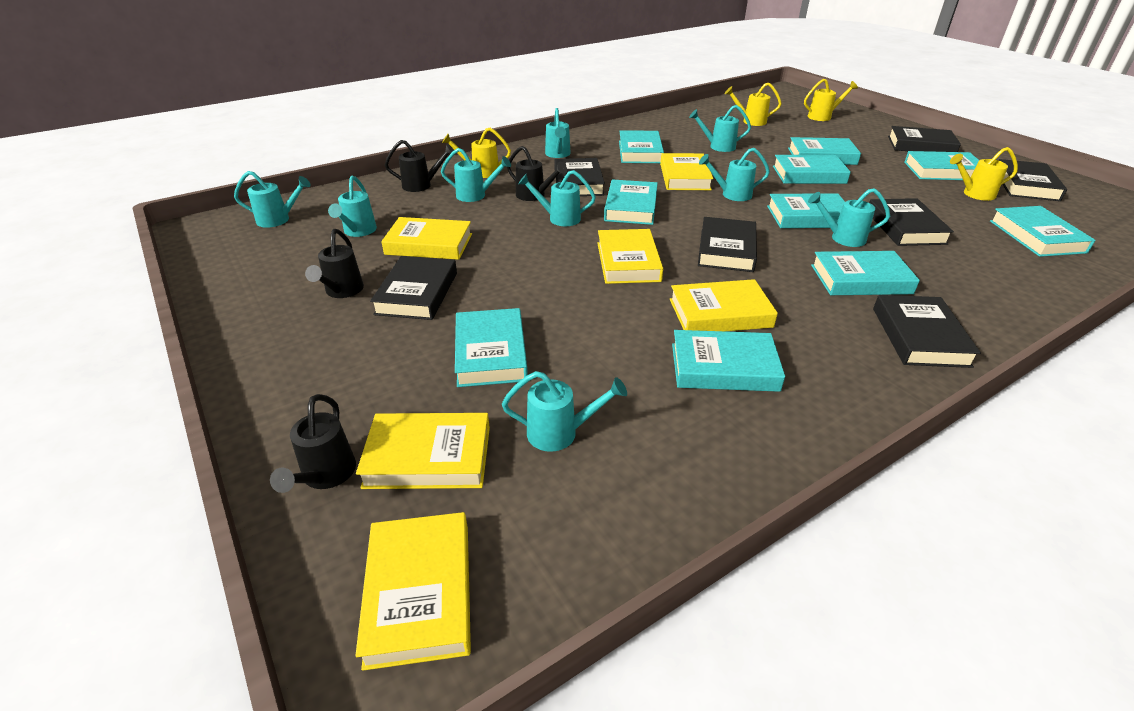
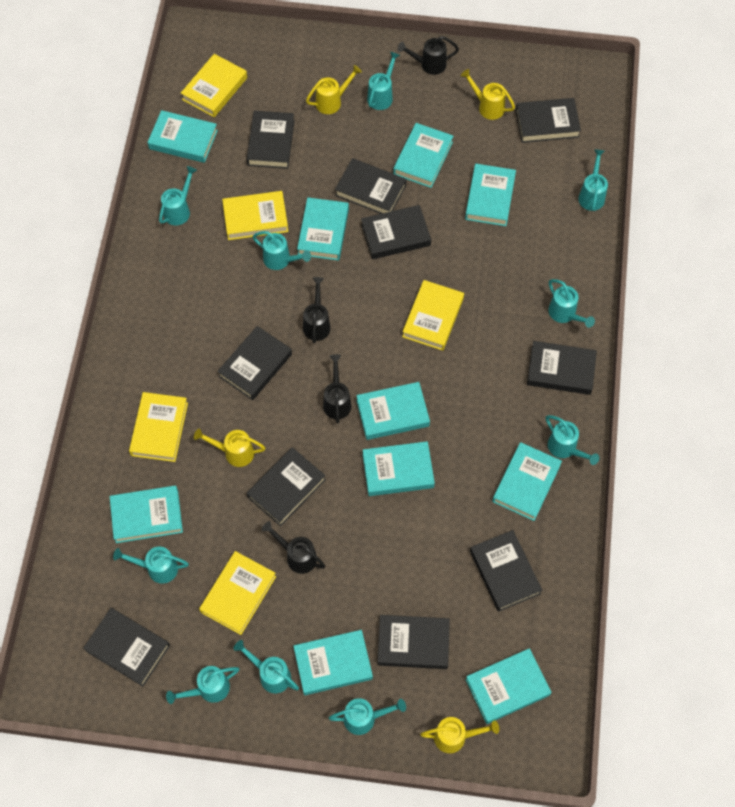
black book: 7 -> 10
turquoise watering can: 9 -> 10
yellow book: 6 -> 5

